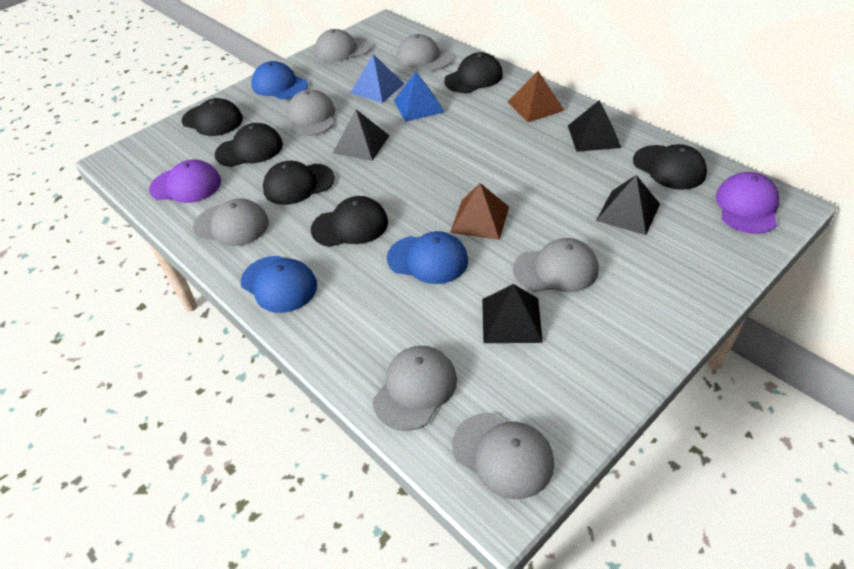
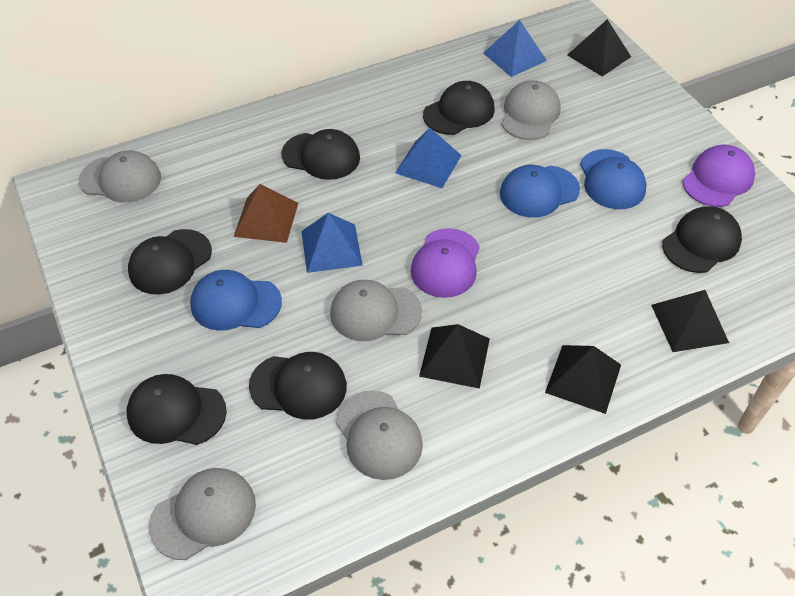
blue pyramid: 2 -> 3
brown pyramid: 2 -> 1
grey cap: 7 -> 5

